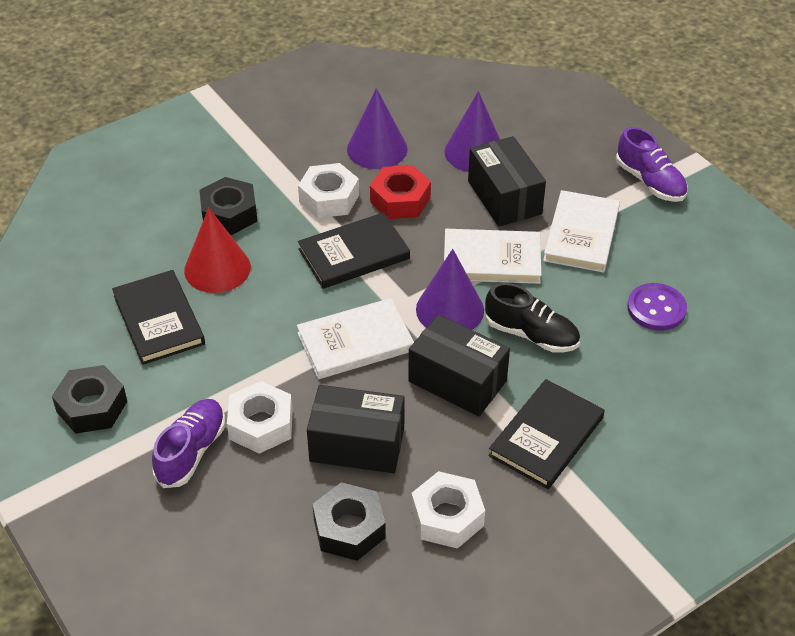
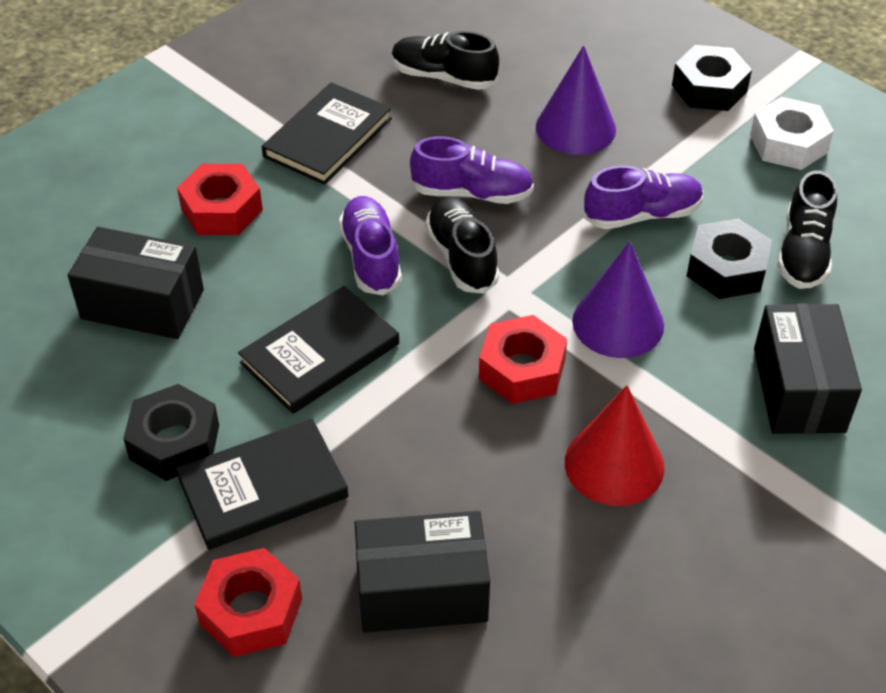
black shoe: 1 -> 3
purple button: 1 -> 0
purple cone: 3 -> 2
purple shoe: 2 -> 3
red nut: 1 -> 3
white book: 3 -> 0
white nut: 3 -> 1

